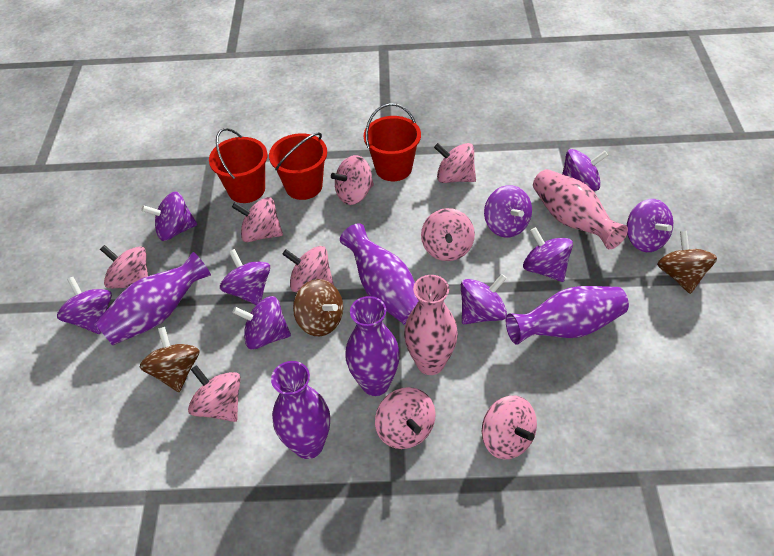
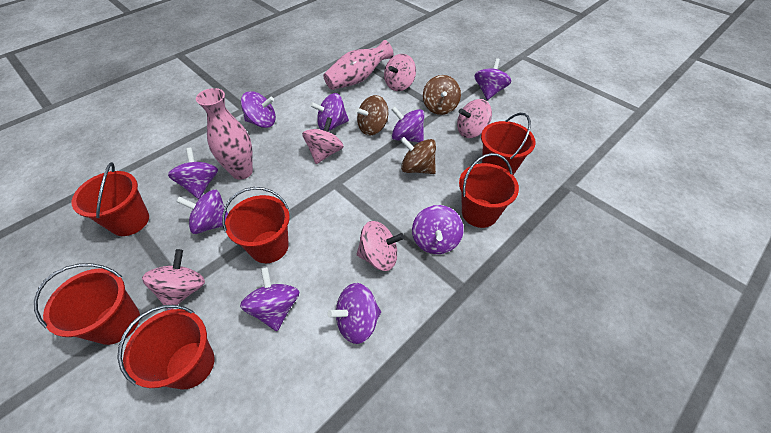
pink spinning top: 9 -> 5
purple vase: 5 -> 0
red bucket: 3 -> 6

